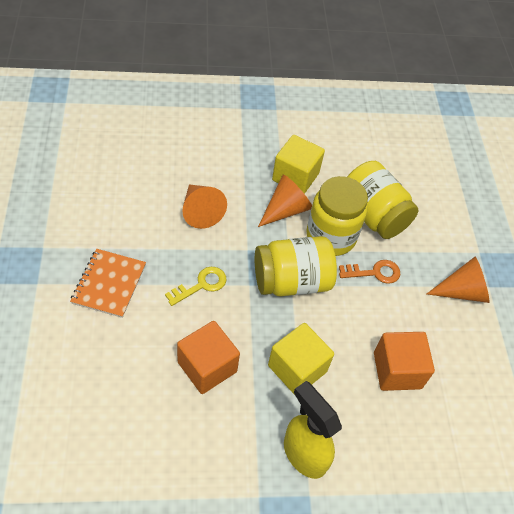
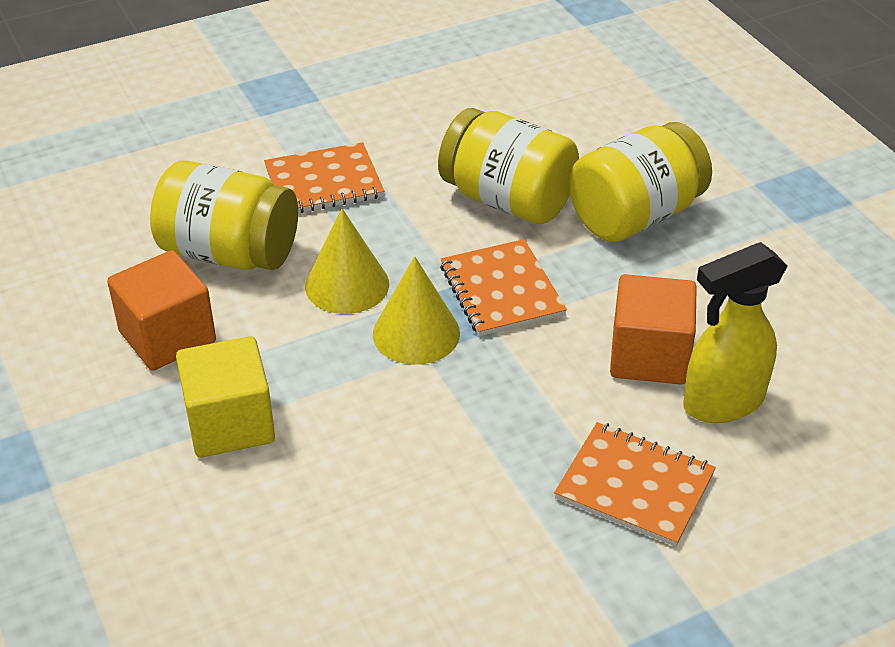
orange cone: 3 -> 0
orange key: 1 -> 0
orange notebook: 1 -> 3
yellow cone: 0 -> 2
yellow cube: 2 -> 1
yellow key: 1 -> 0

